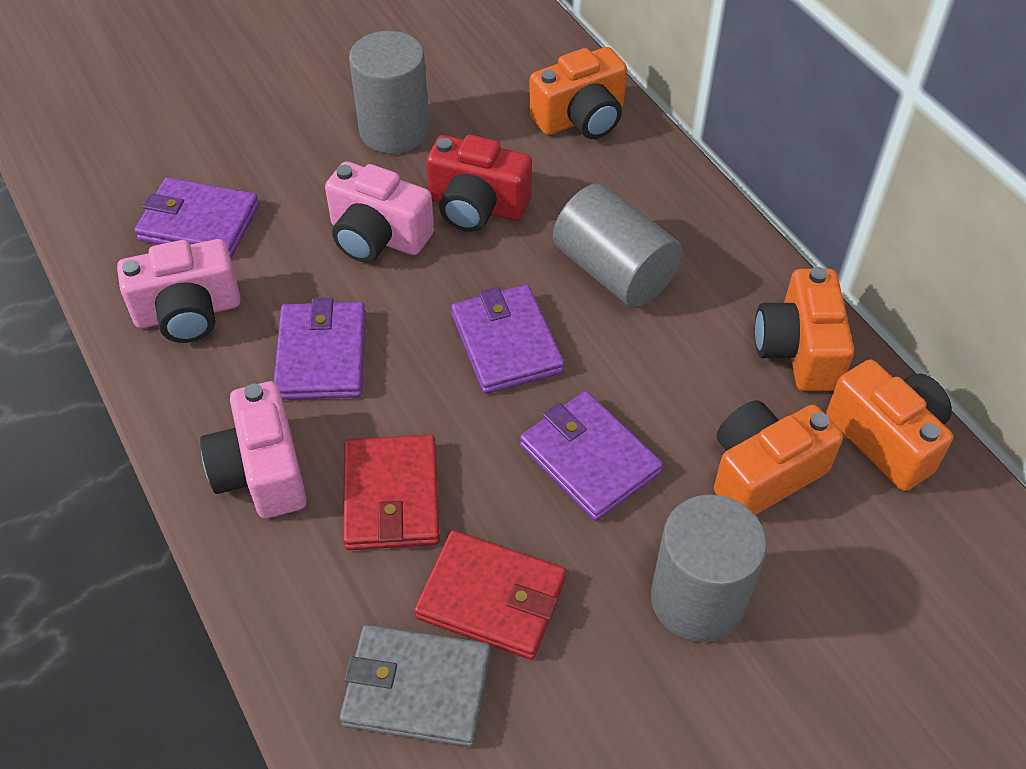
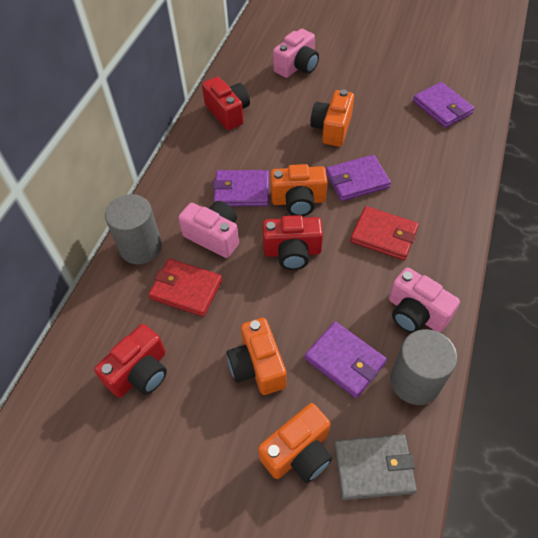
grey cylinder: 3 -> 2
red camera: 1 -> 3

